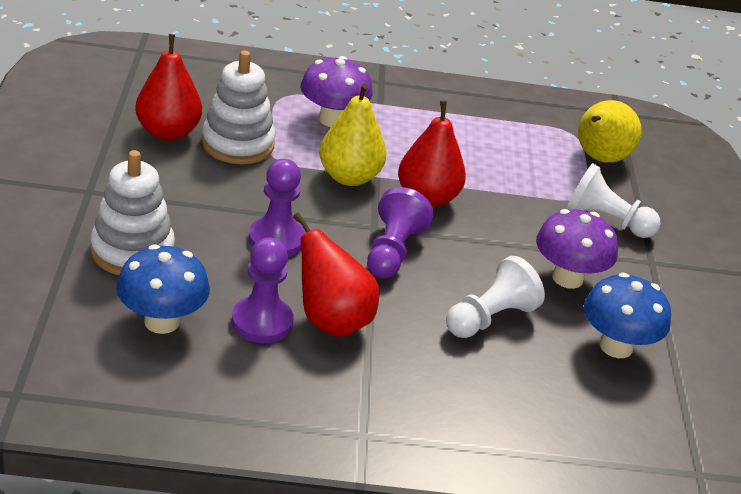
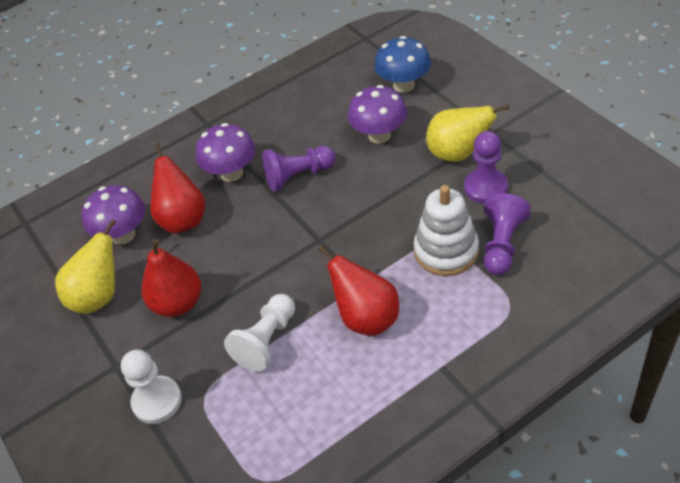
blue mushroom: 2 -> 1
purple mushroom: 2 -> 3
white stacking toy: 2 -> 1

